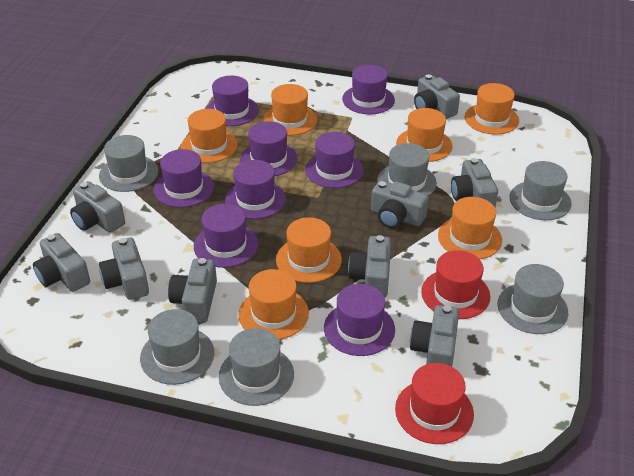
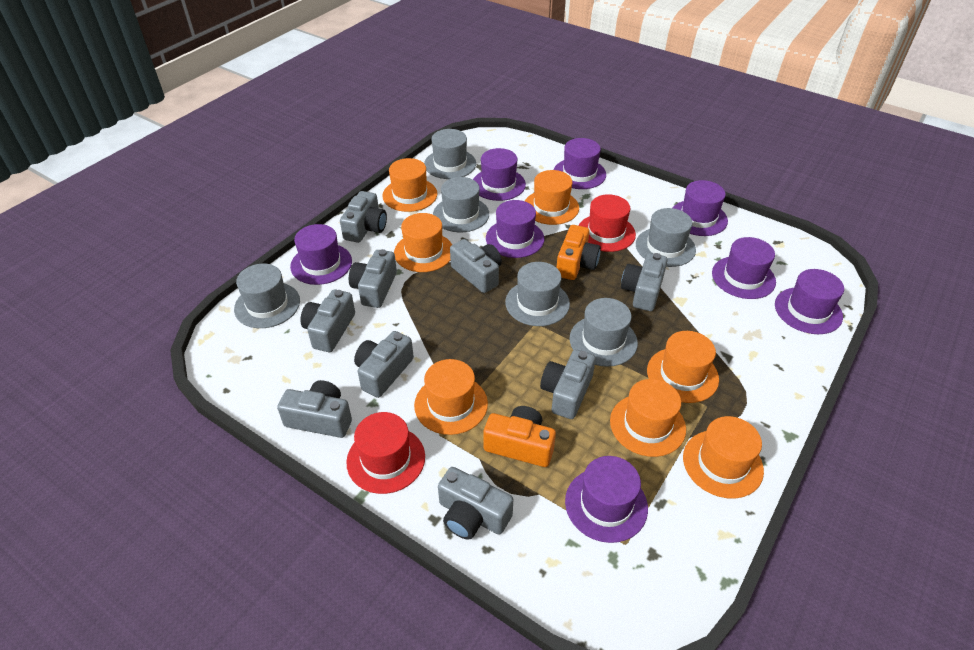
orange camera: 0 -> 2

